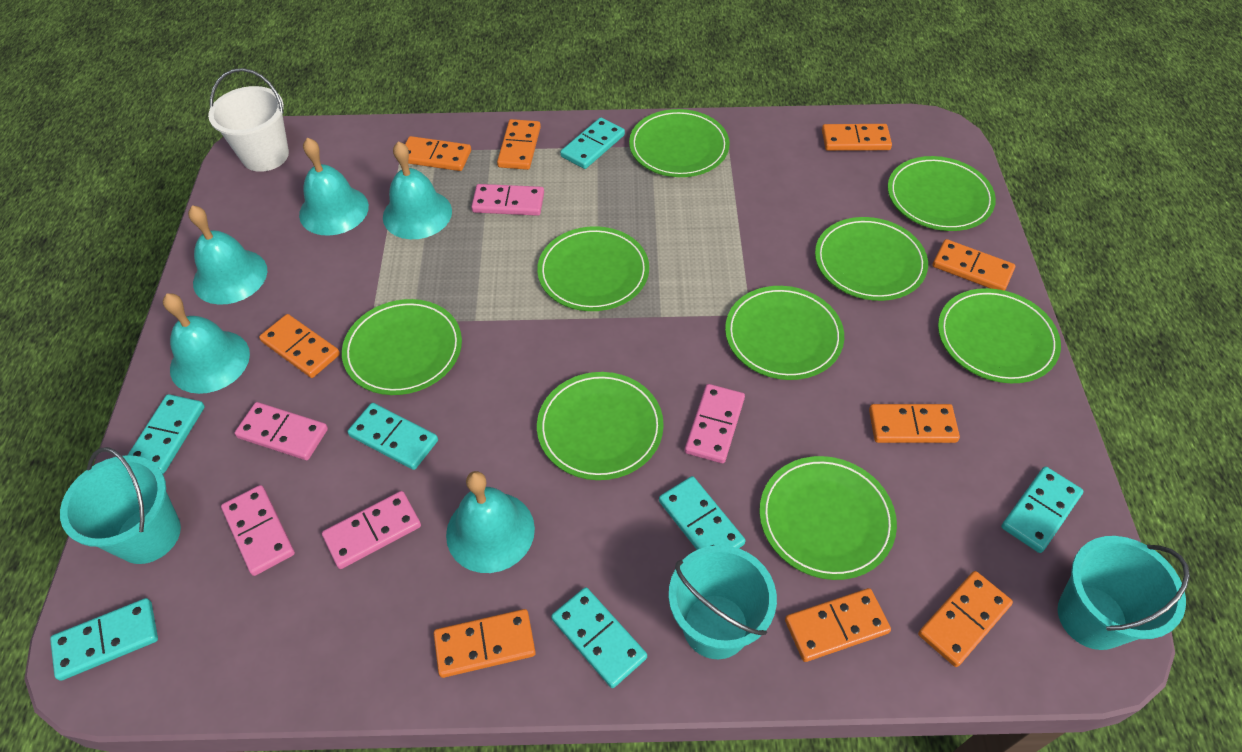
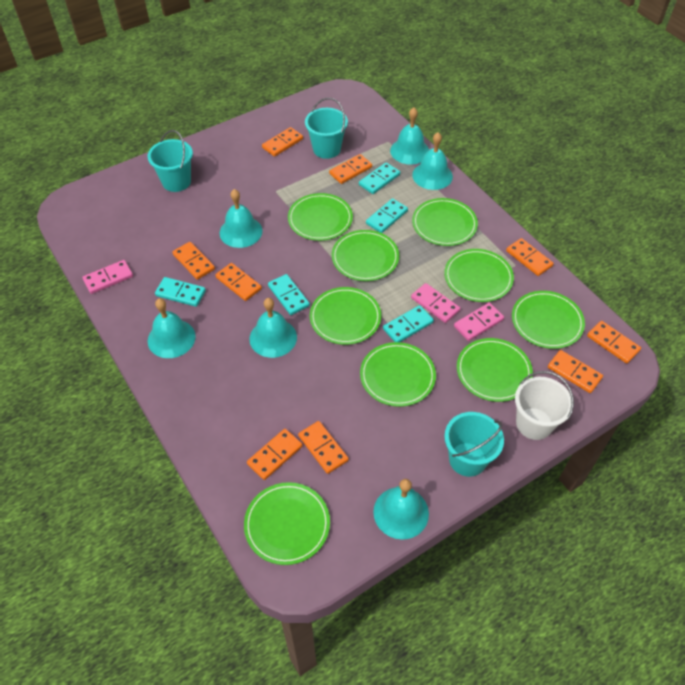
pink domino: 5 -> 3
turquoise bell: 5 -> 6
turquoise domino: 7 -> 5

